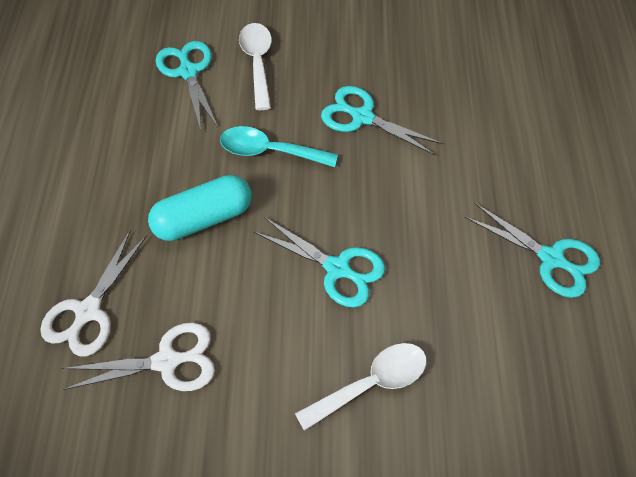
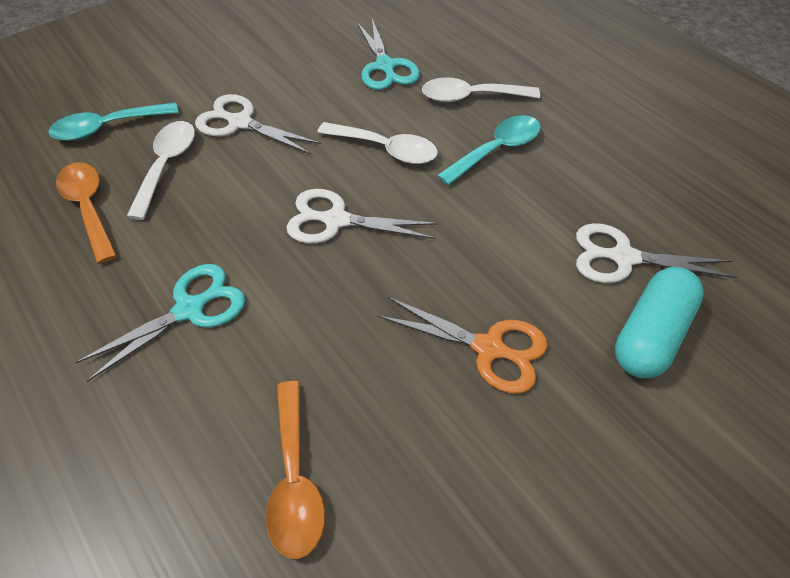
orange scissors: 0 -> 1
orange spoon: 0 -> 2
turquoise scissors: 4 -> 2
turquoise spoon: 1 -> 2
white scissors: 2 -> 3
white spoon: 2 -> 3

